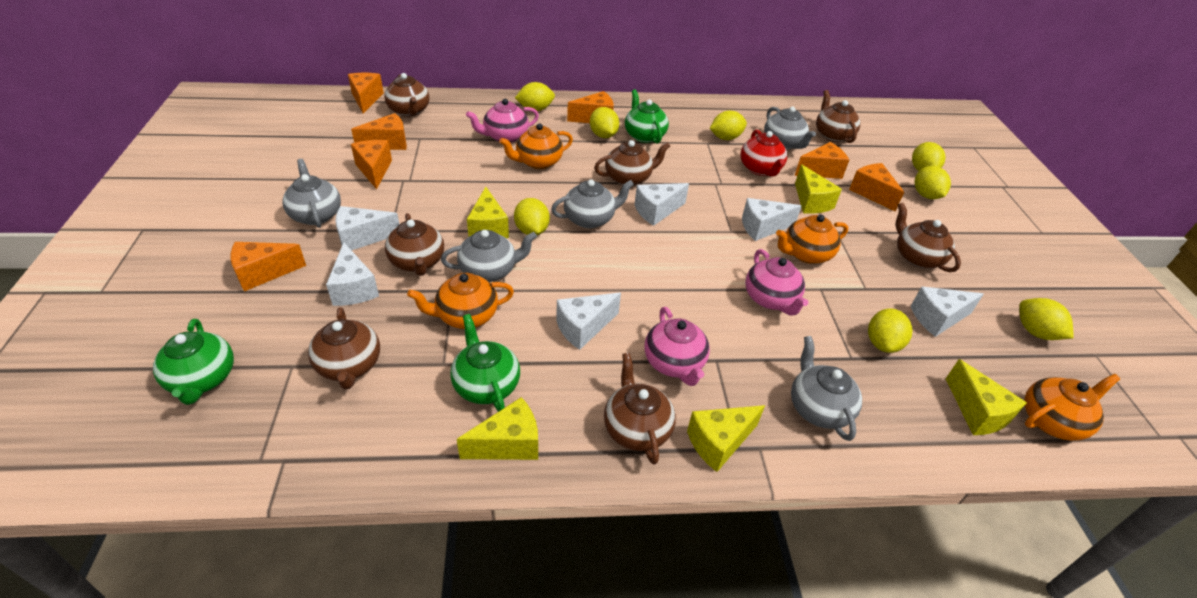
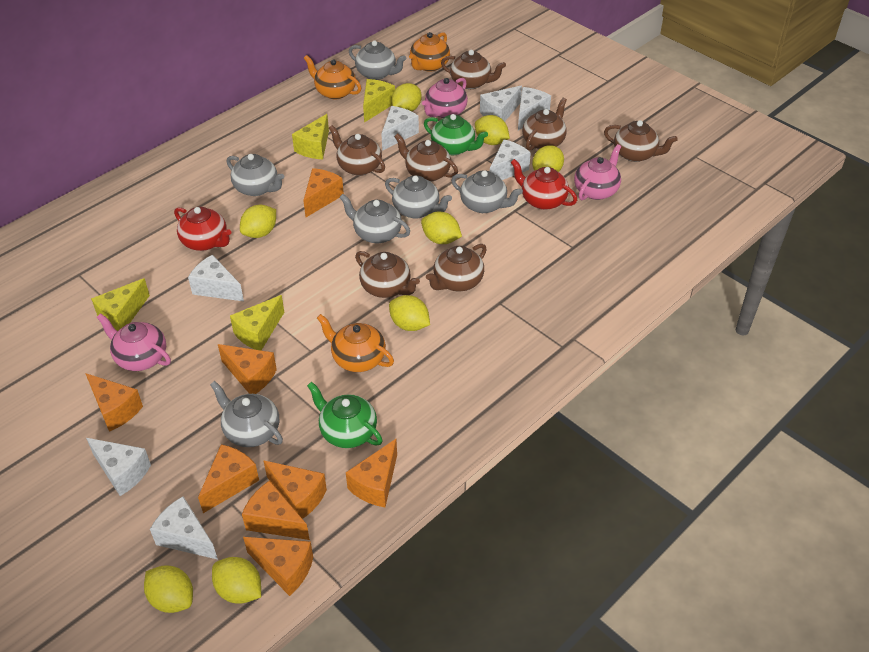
green teapot: 3 -> 2
grey teapot: 5 -> 6
orange cheese: 7 -> 8
orange teapot: 4 -> 3
red teapot: 1 -> 2
white cheese: 6 -> 7
yellow cheese: 5 -> 4

